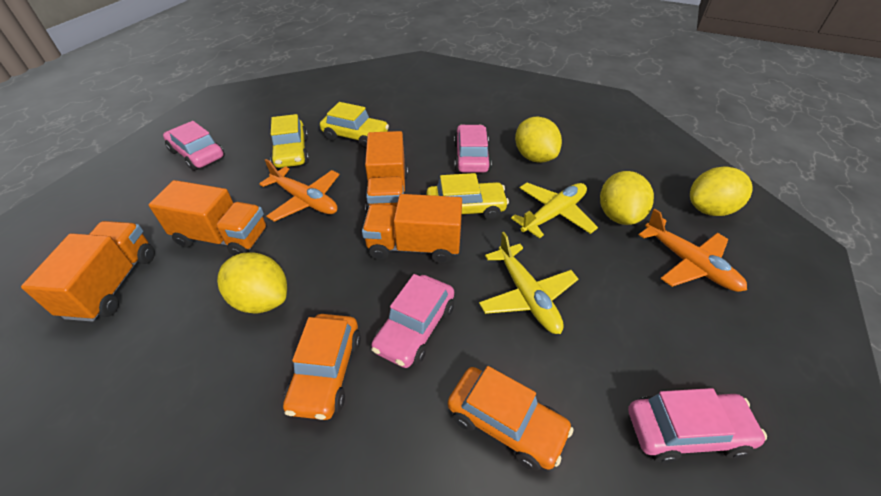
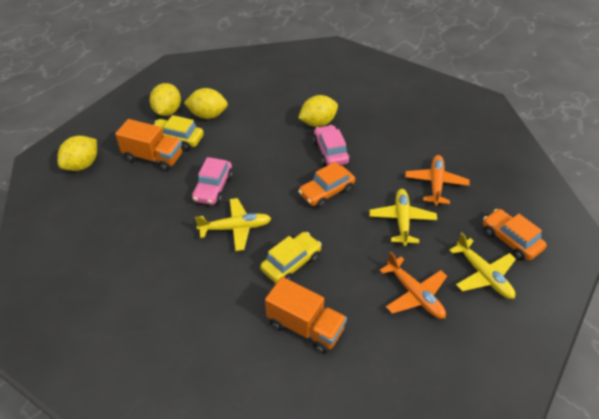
orange truck: 4 -> 2
pink car: 4 -> 2
yellow car: 3 -> 2
yellow plane: 2 -> 3

